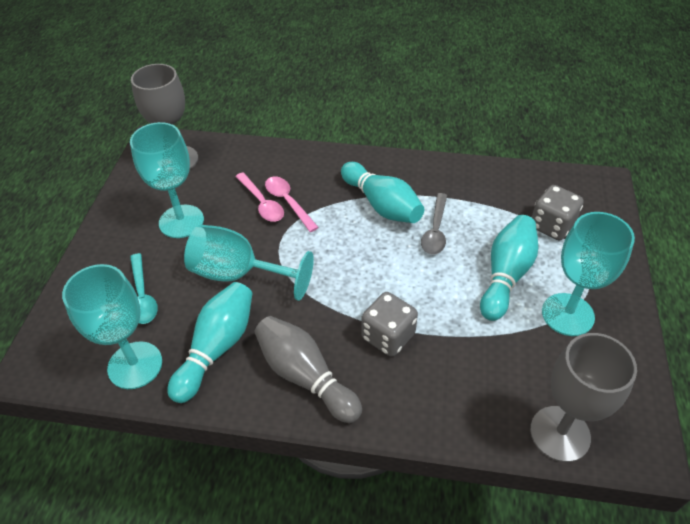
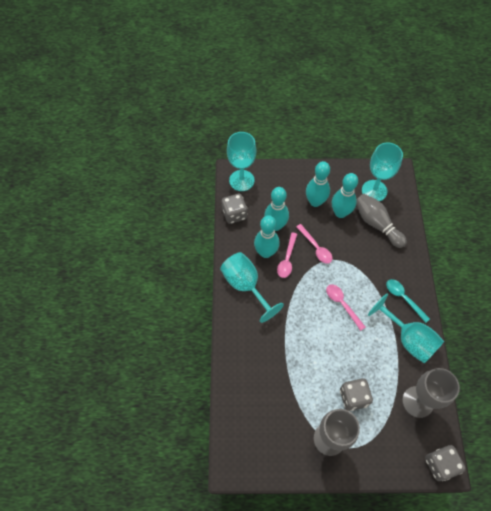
grey dice: 2 -> 3
grey spoon: 1 -> 0
pink spoon: 2 -> 3
turquoise bowling pin: 3 -> 4

